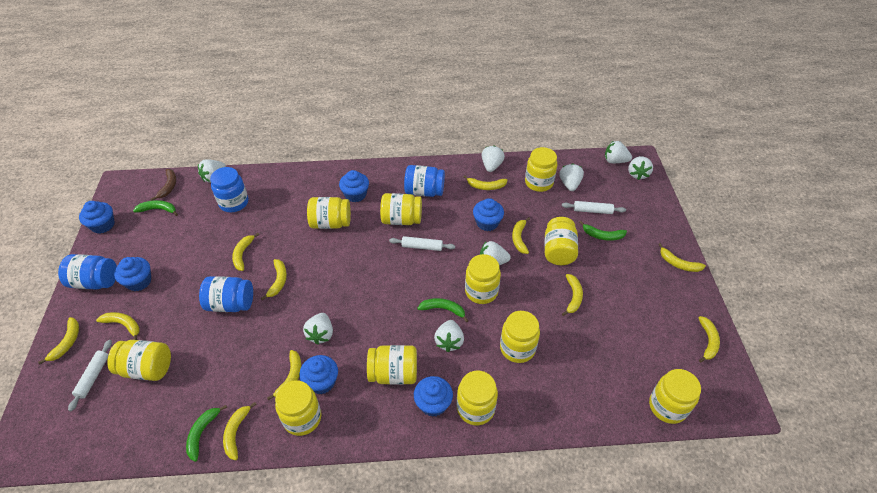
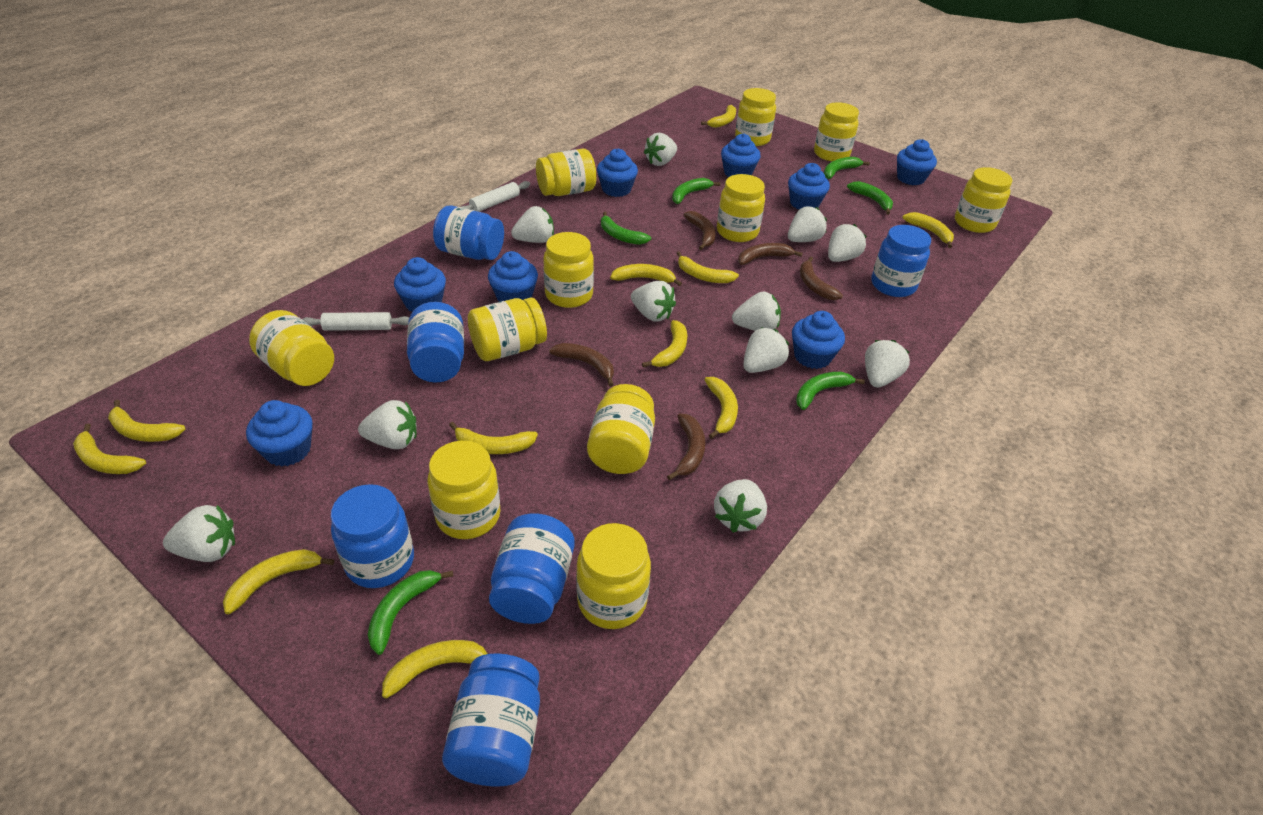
blue cupcake: 6 -> 8
blue jar: 4 -> 6
brown banana: 1 -> 5
green banana: 4 -> 6
white rolling pin: 3 -> 2
white strawberry: 8 -> 11

